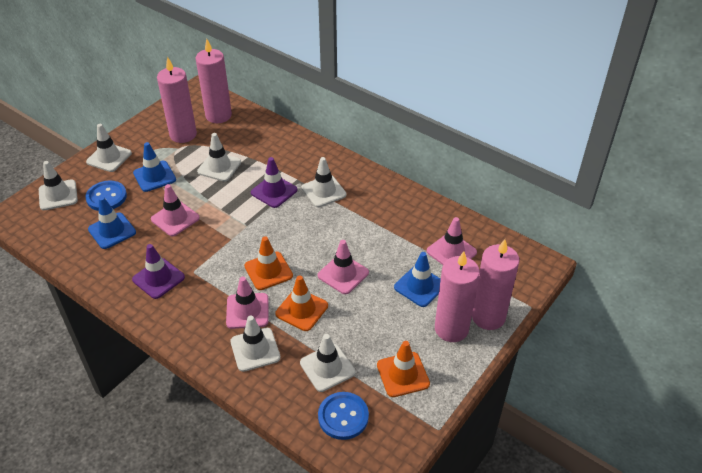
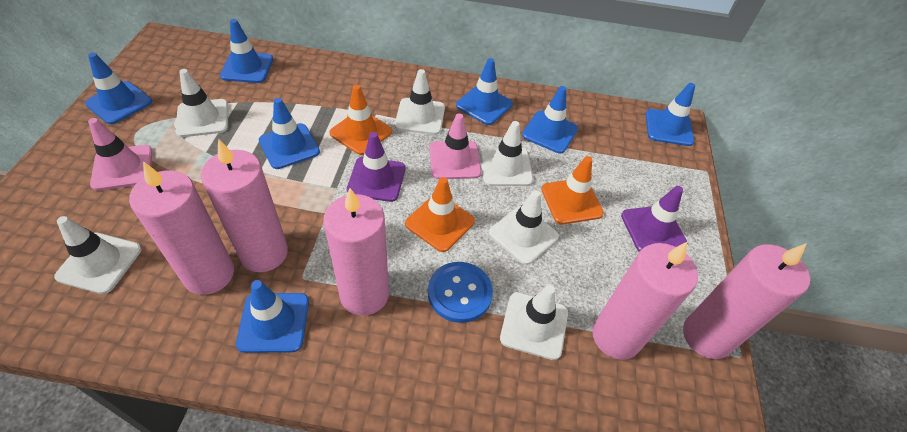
blue button: 2 -> 1
blue traffic cone: 3 -> 7
pink candle: 4 -> 5
pink traffic cone: 4 -> 2

